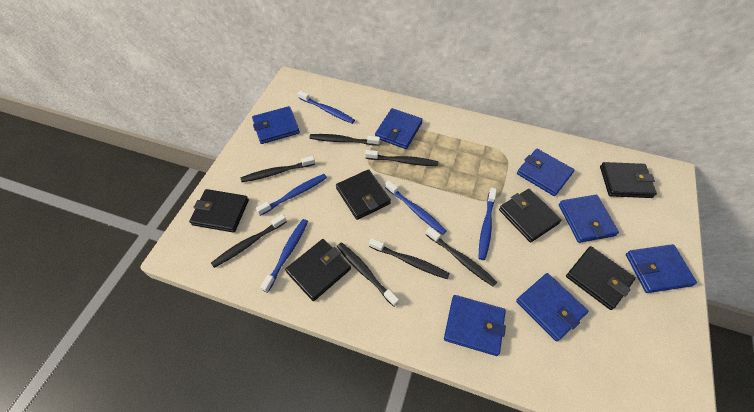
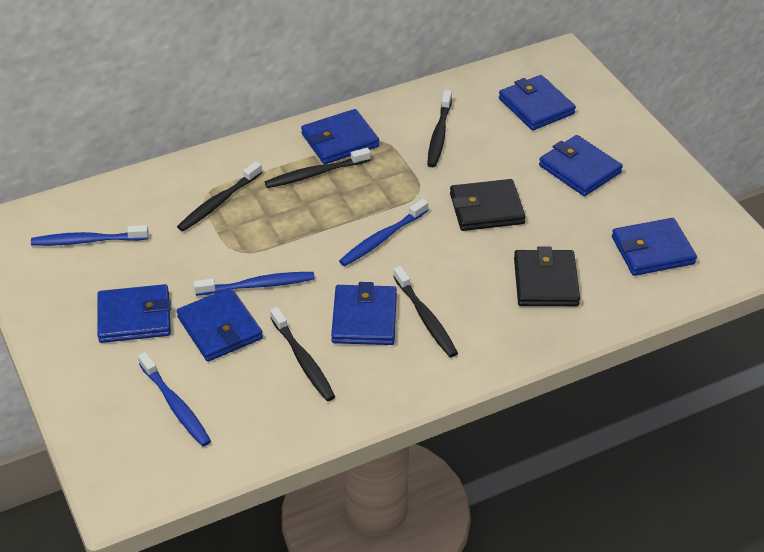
black toothbrush: 7 -> 5
black wallet: 6 -> 2
blue toothbrush: 5 -> 4

